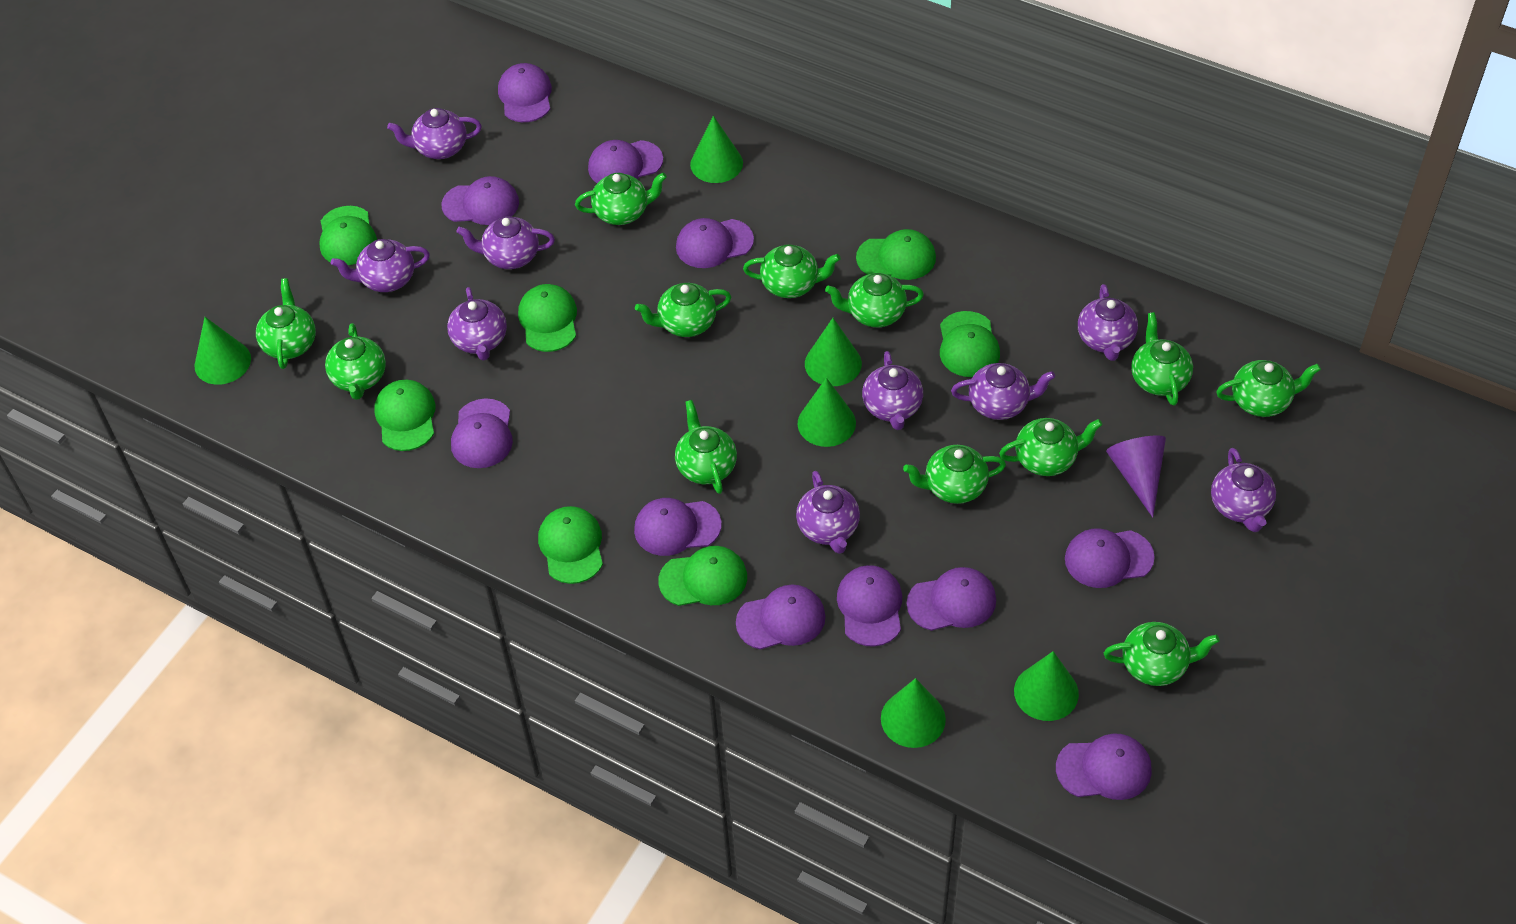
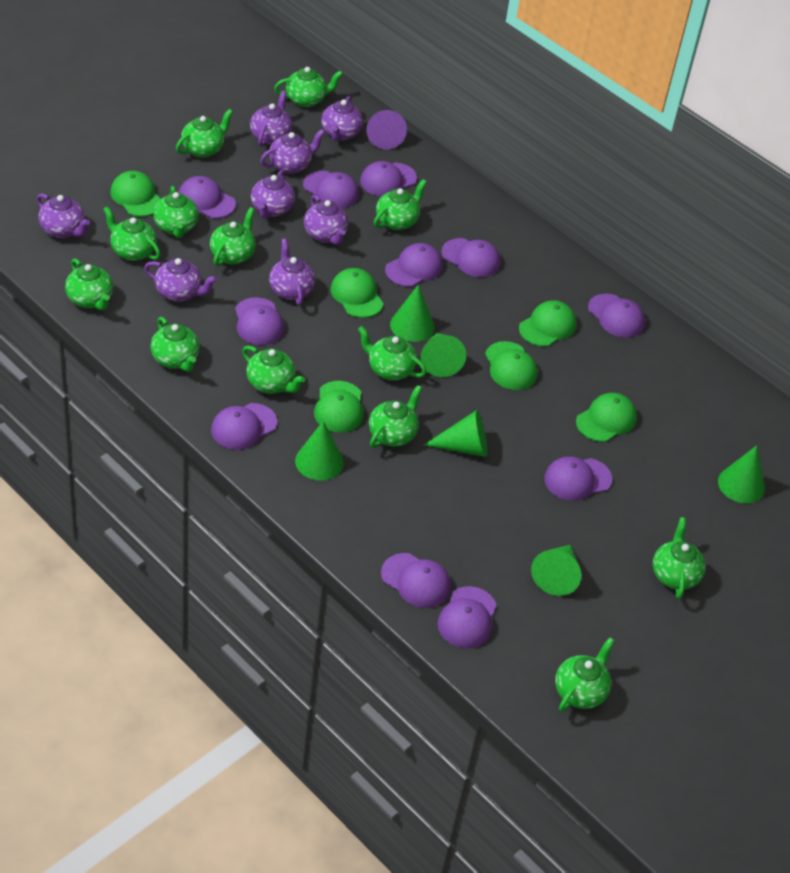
green cap: 7 -> 6
green teapot: 12 -> 13
purple teapot: 9 -> 8

